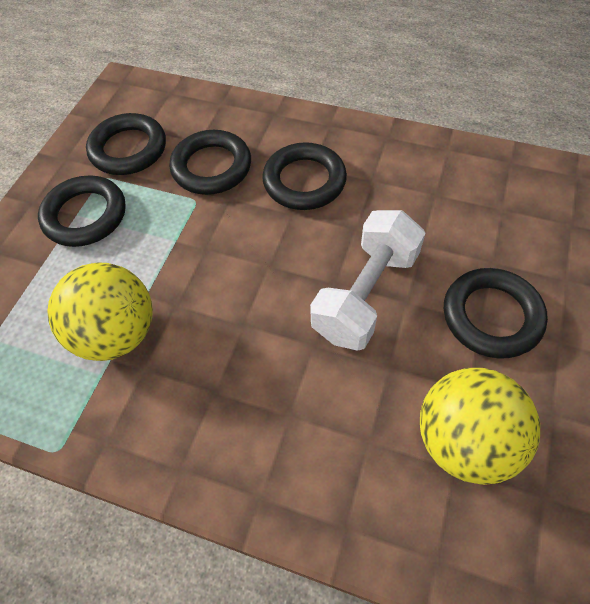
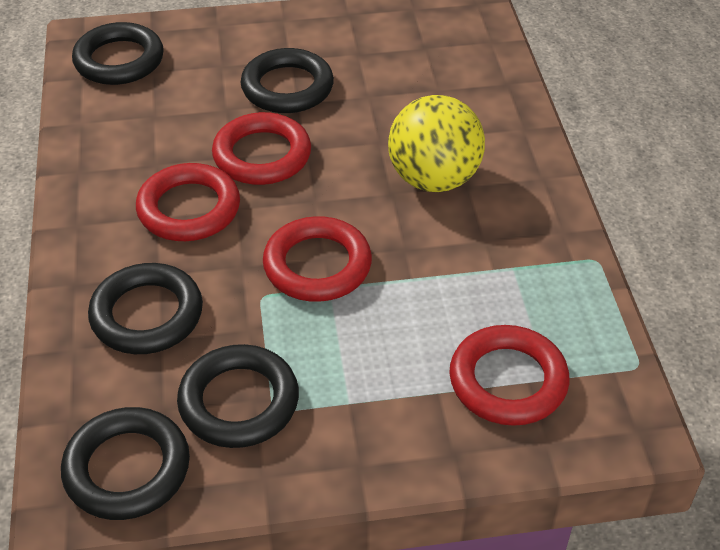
red ring: 0 -> 4
white dumbbell: 1 -> 0
yellow ball: 2 -> 1

